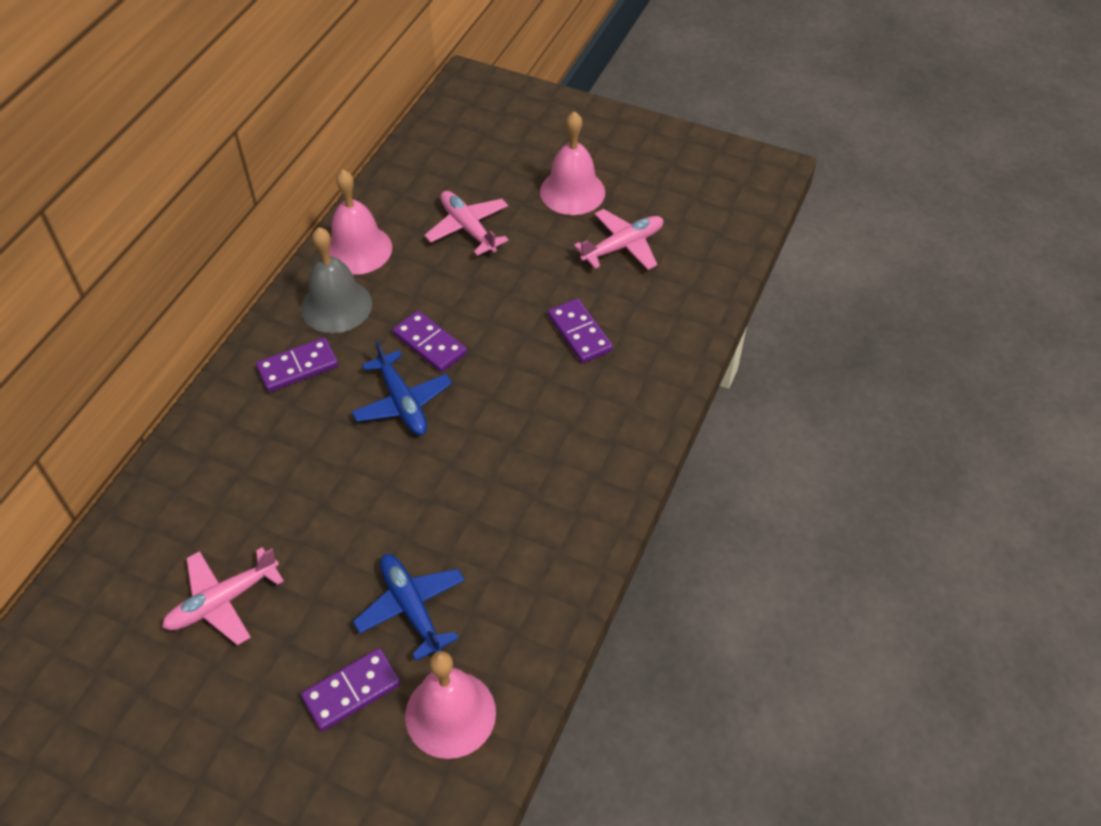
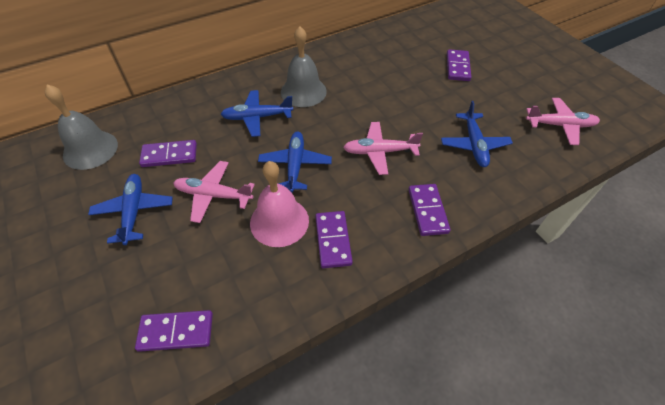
blue plane: 2 -> 4
grey bell: 1 -> 2
pink bell: 3 -> 1
purple domino: 4 -> 5

